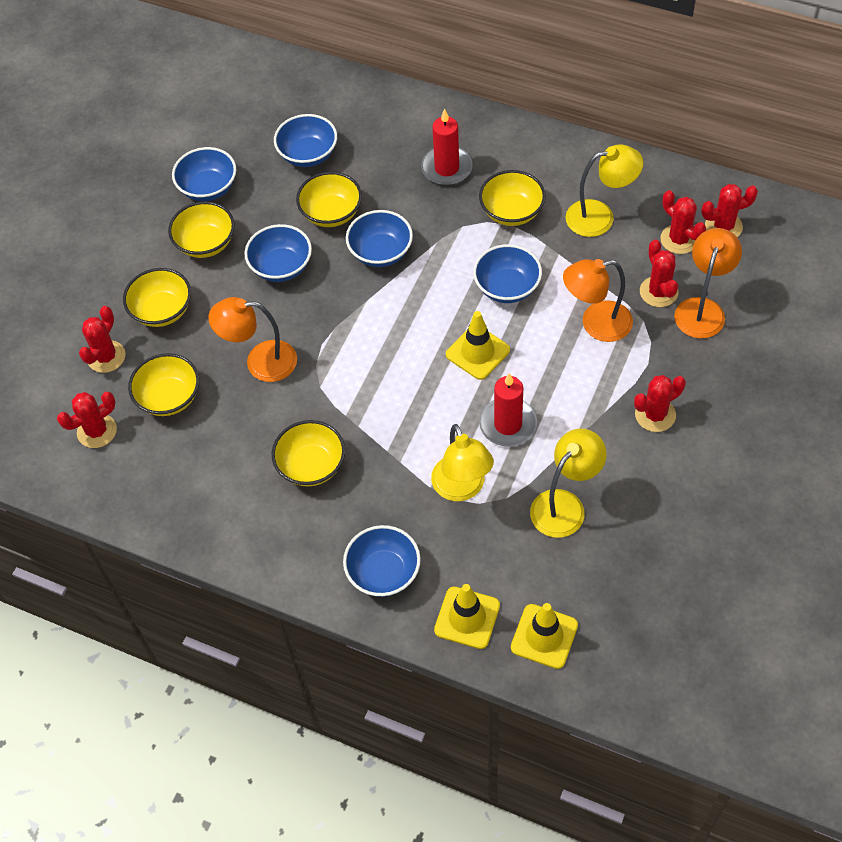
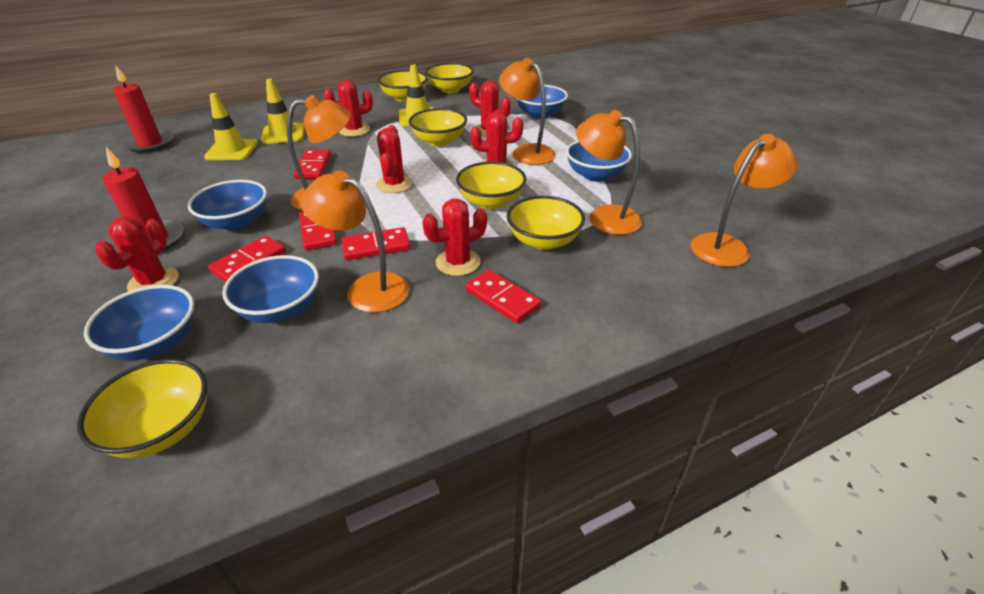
blue bowl: 6 -> 5
orange lamp: 3 -> 5
red domino: 0 -> 5
yellow lamp: 3 -> 0

